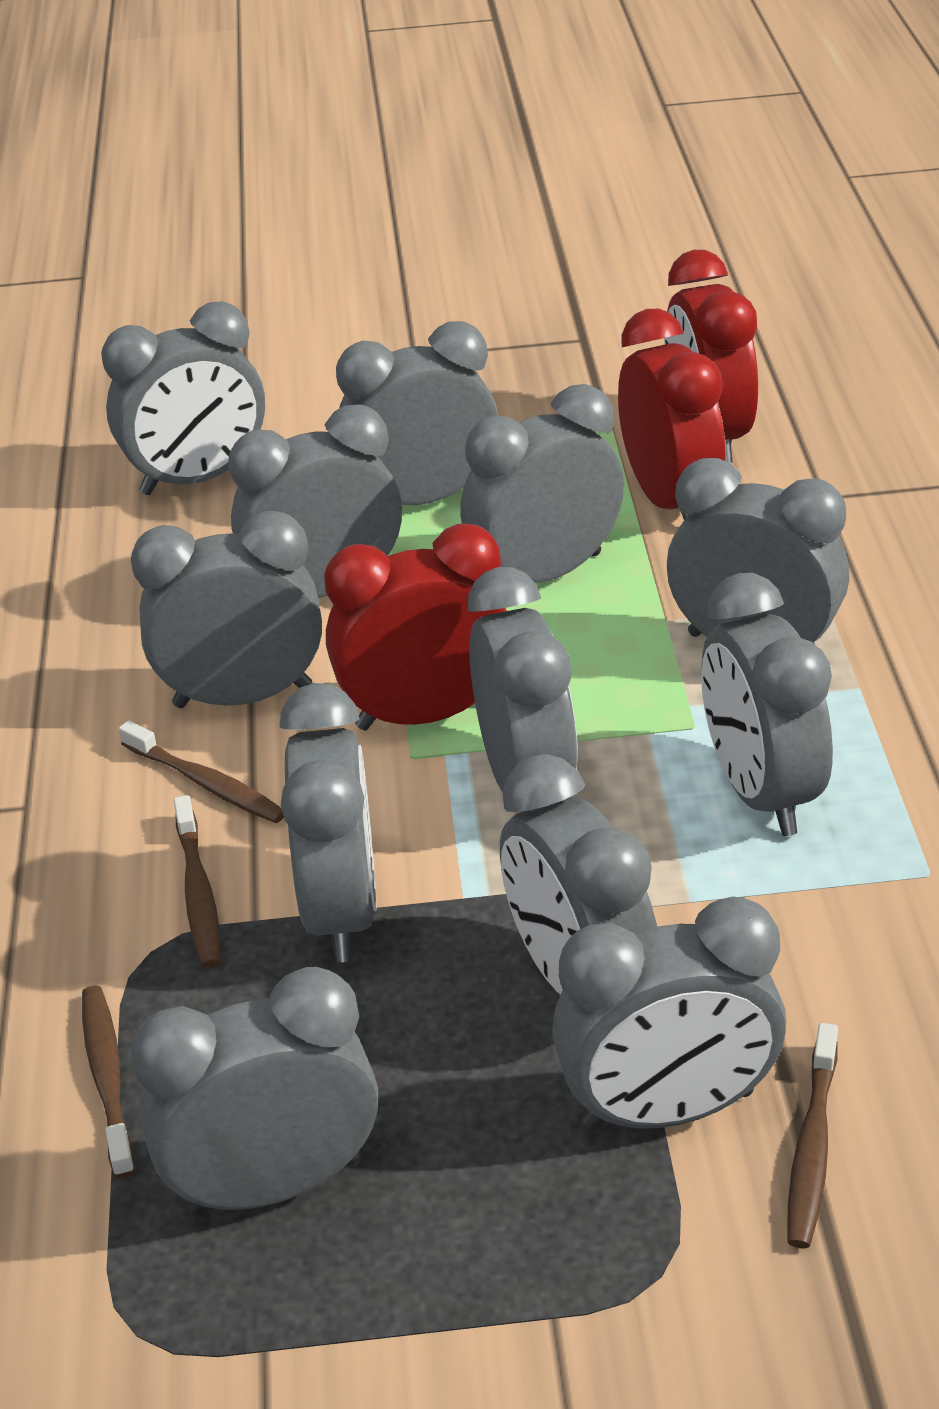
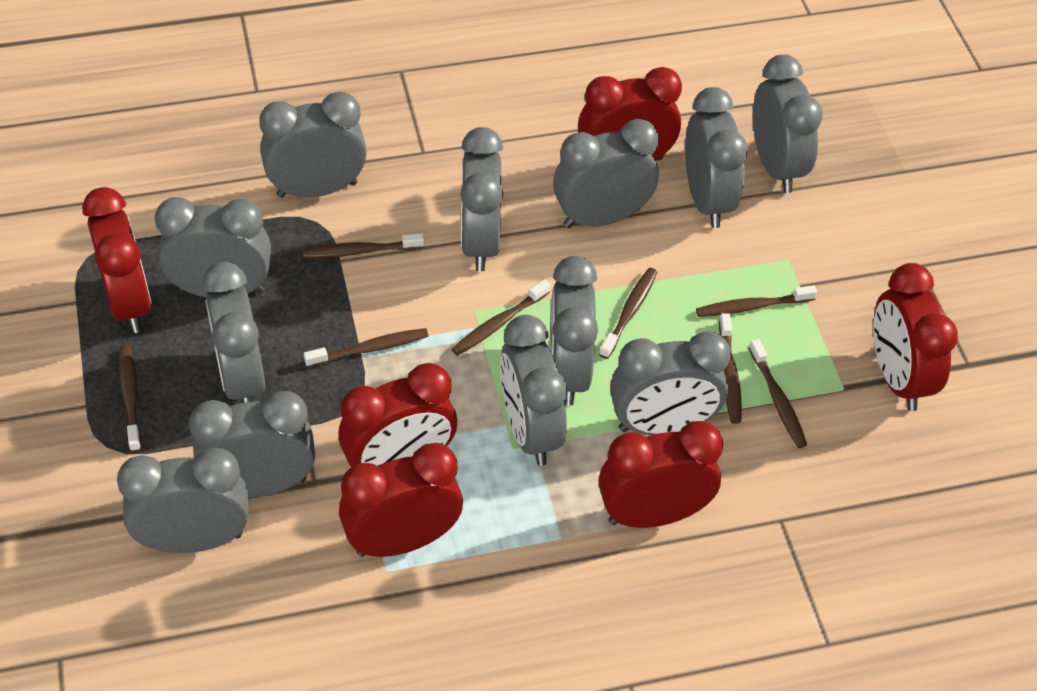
brown toothbrush: 4 -> 8
red clock: 3 -> 6

